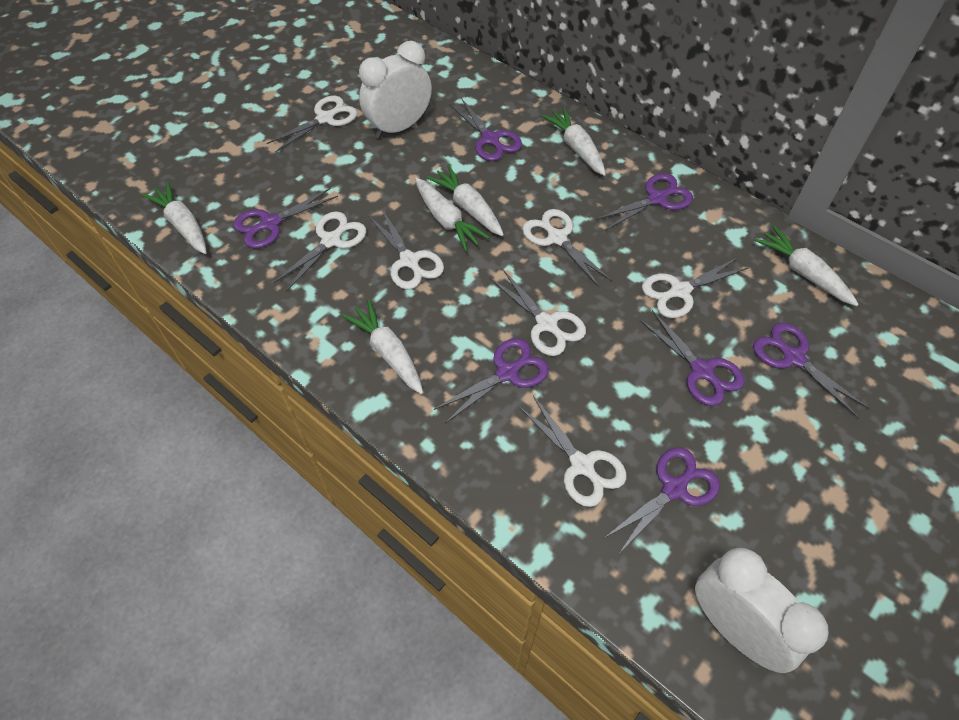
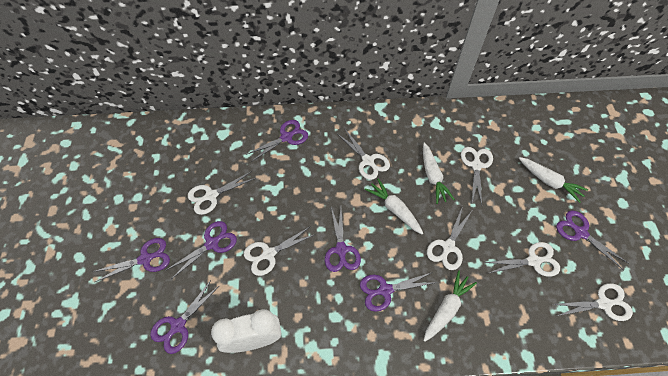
white carrot: 6 -> 4
white clock: 2 -> 1

